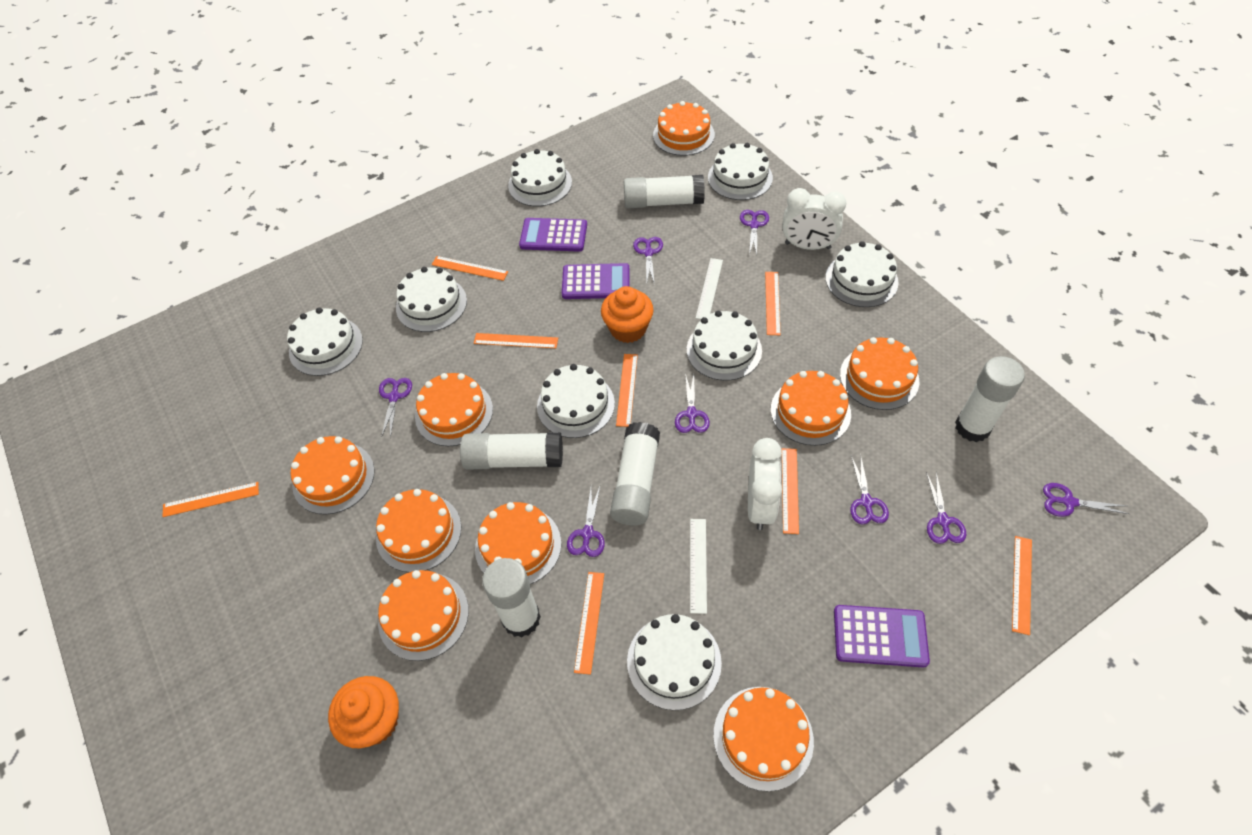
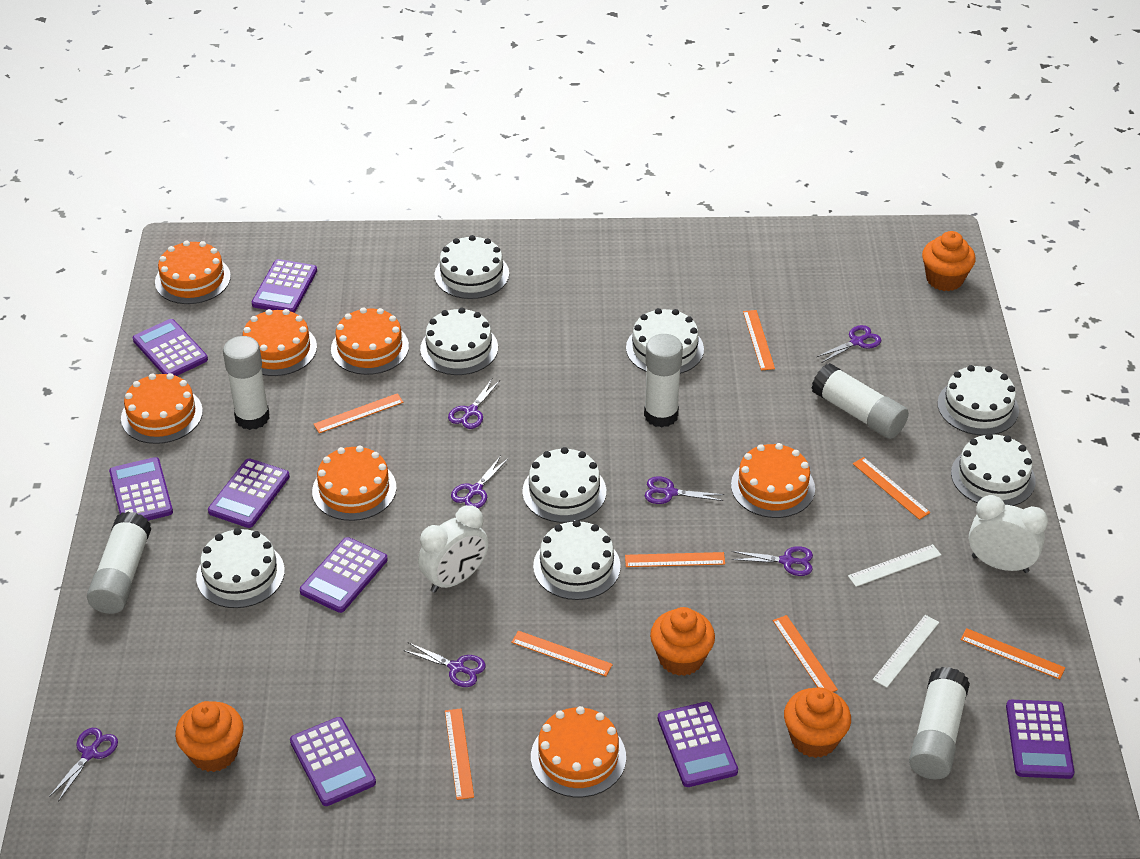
orange cake: 9 -> 7
orange cupcake: 2 -> 4
purple calculator: 3 -> 8
purple scissors: 8 -> 7

